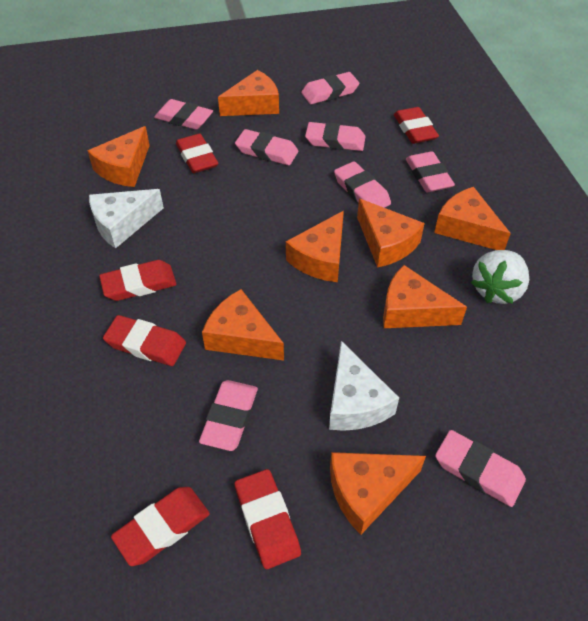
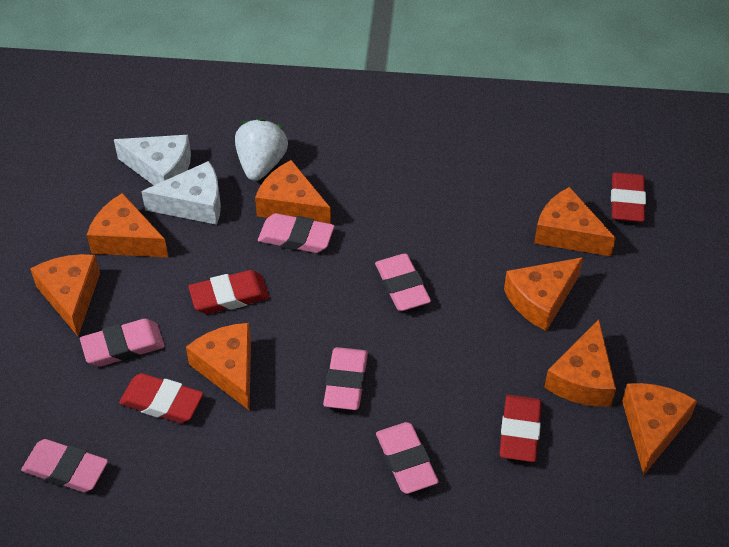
pink eraser: 8 -> 6
red eraser: 6 -> 4

